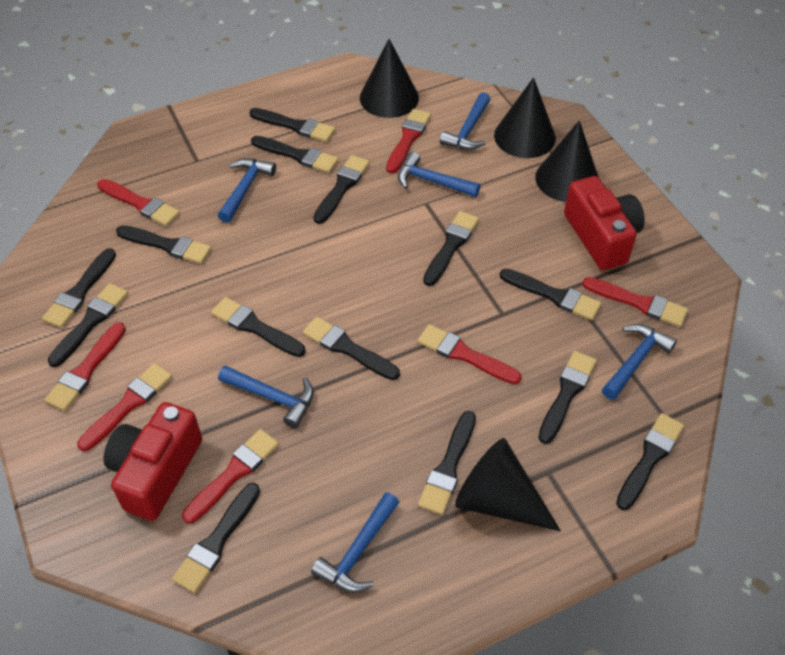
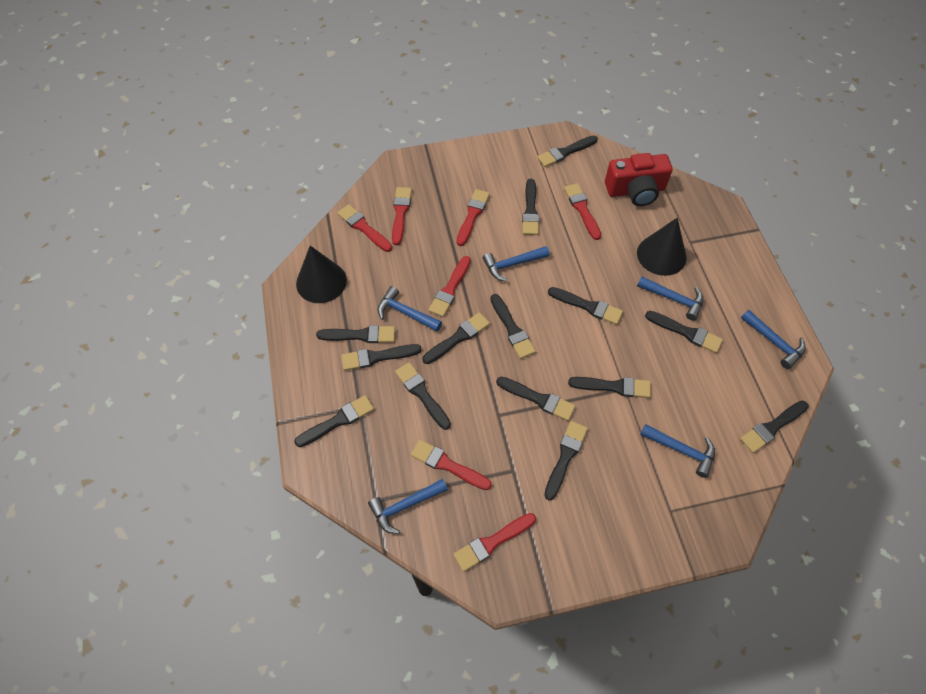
black cone: 4 -> 2
red camera: 2 -> 1

